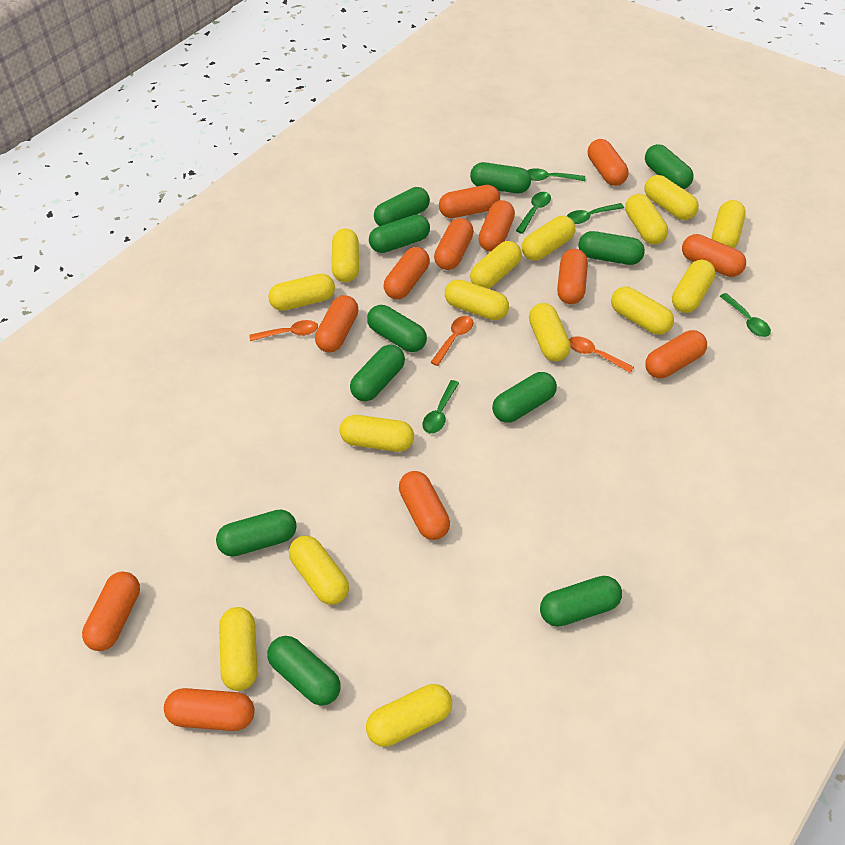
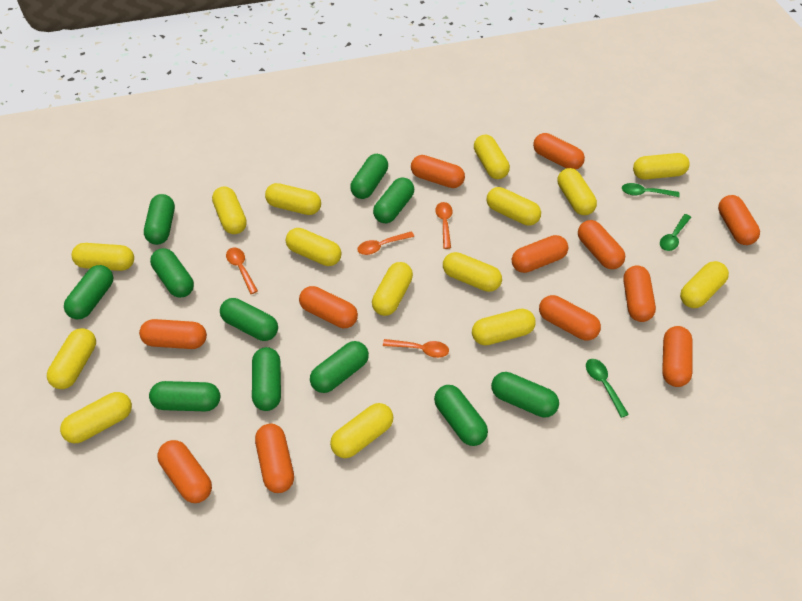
green spoon: 5 -> 3
orange spoon: 3 -> 4

